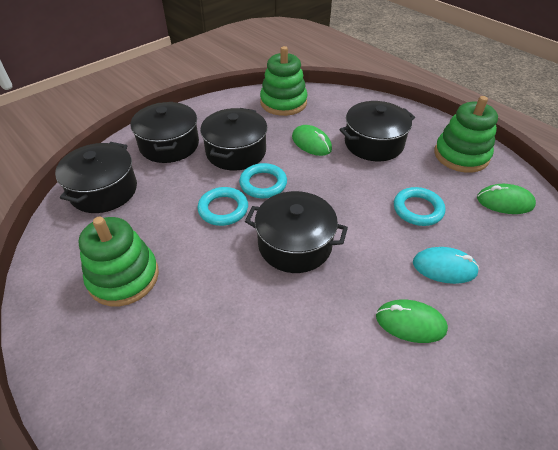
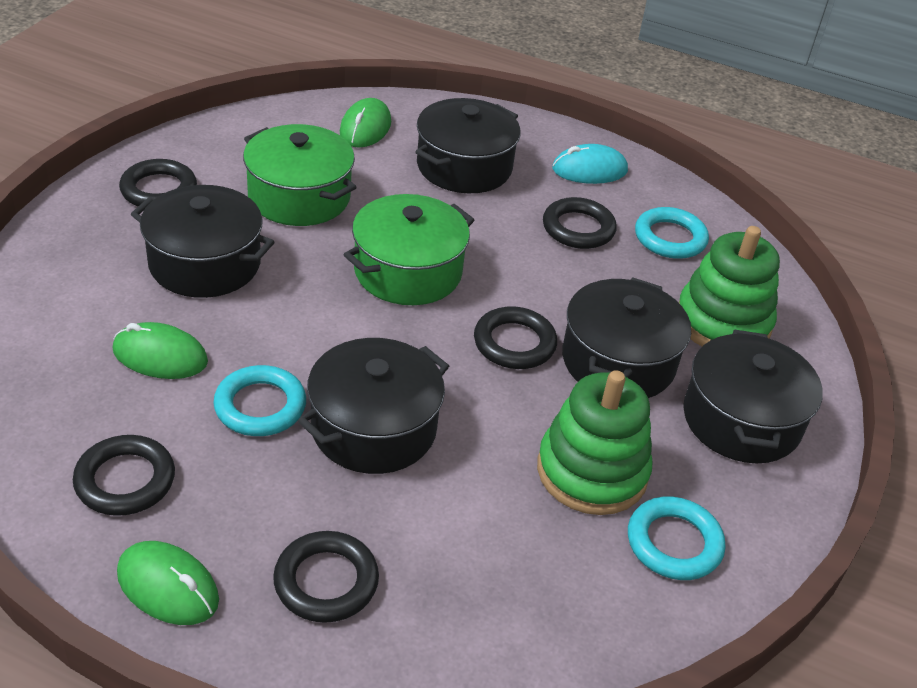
black ring: 0 -> 5
green pot: 0 -> 2
green stacking toy: 3 -> 2

